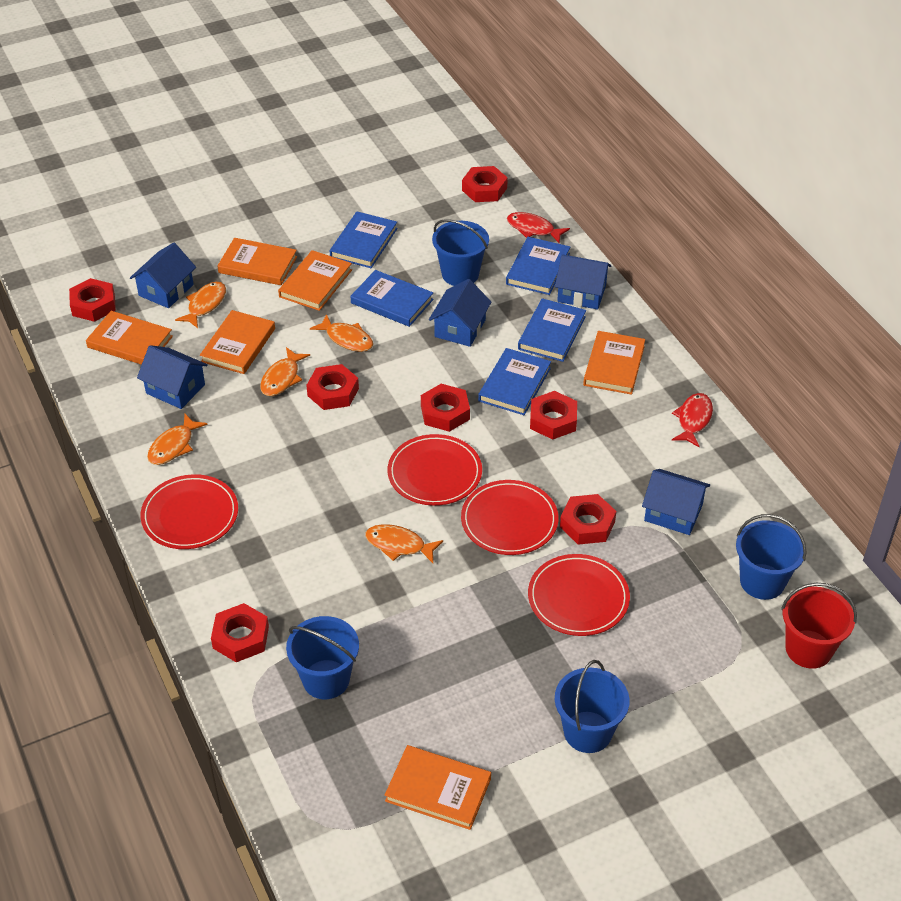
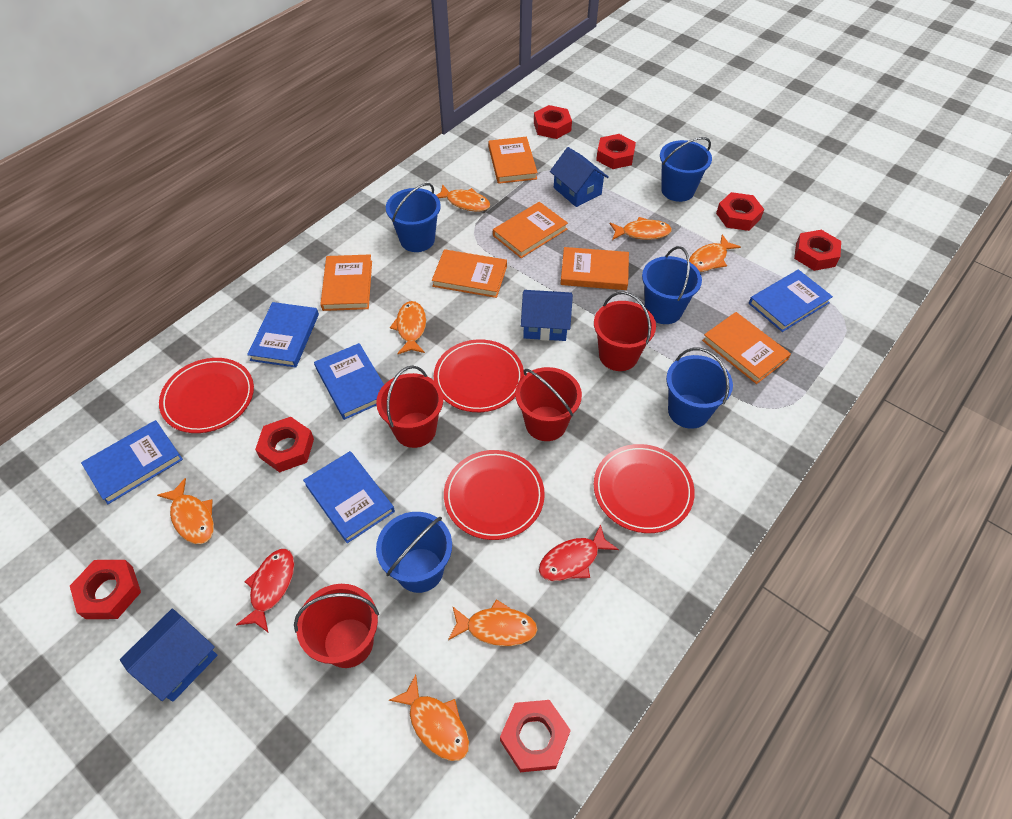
blue bucket: 4 -> 5
blue house: 5 -> 3
orange fish: 5 -> 7
red bucket: 1 -> 4

